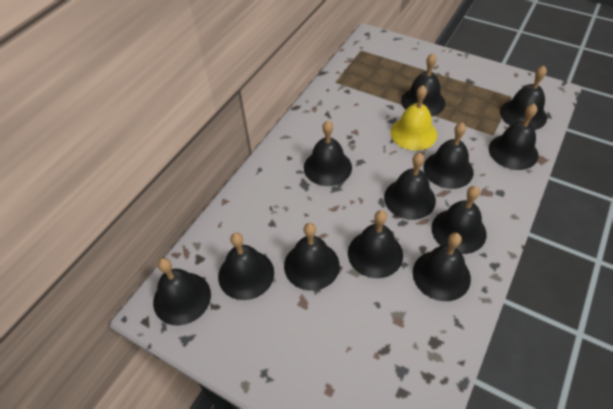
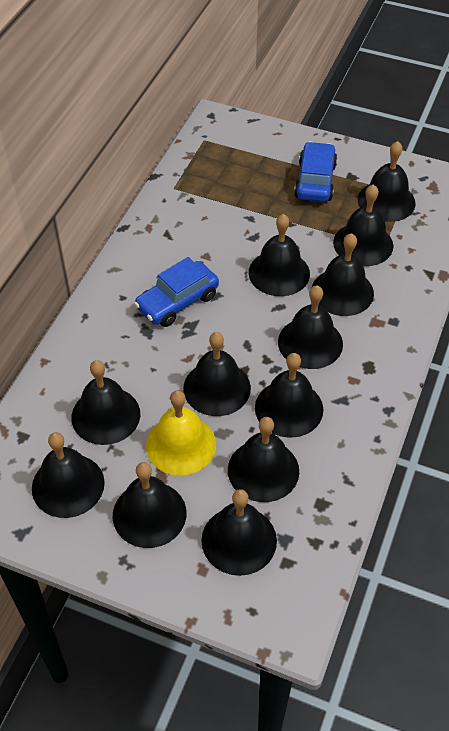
blue car: 0 -> 2

